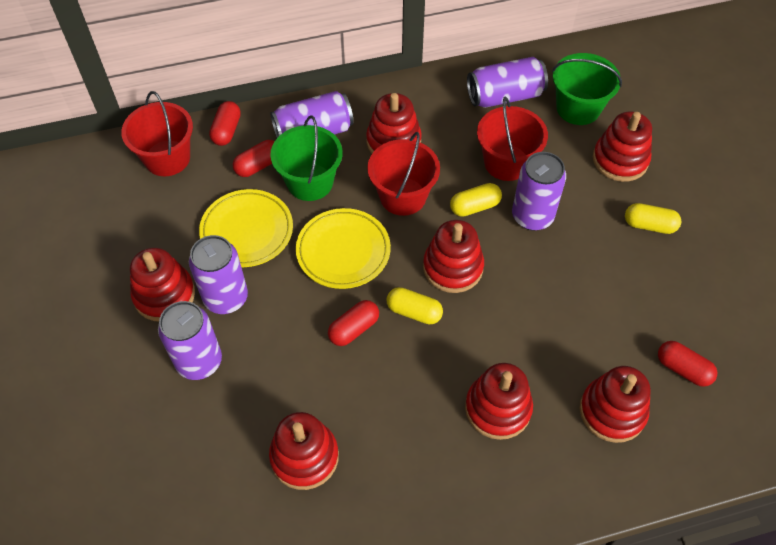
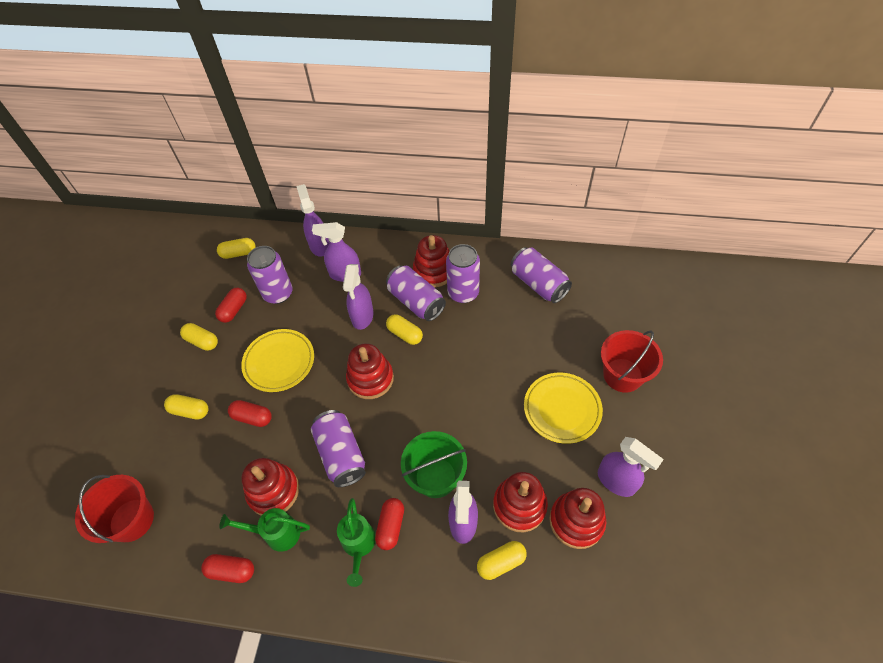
green bucket: 2 -> 1
green watering can: 0 -> 2
purple spray bottle: 0 -> 5
red bucket: 3 -> 2
red stacking toy: 7 -> 5
yellow capsule: 3 -> 5

